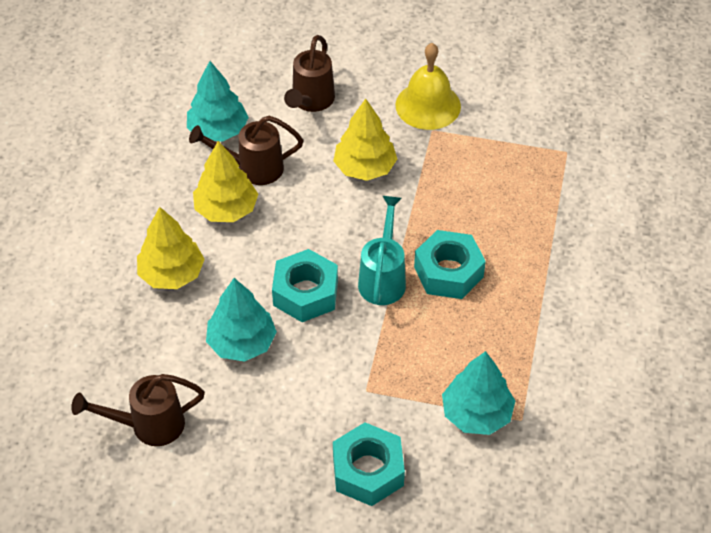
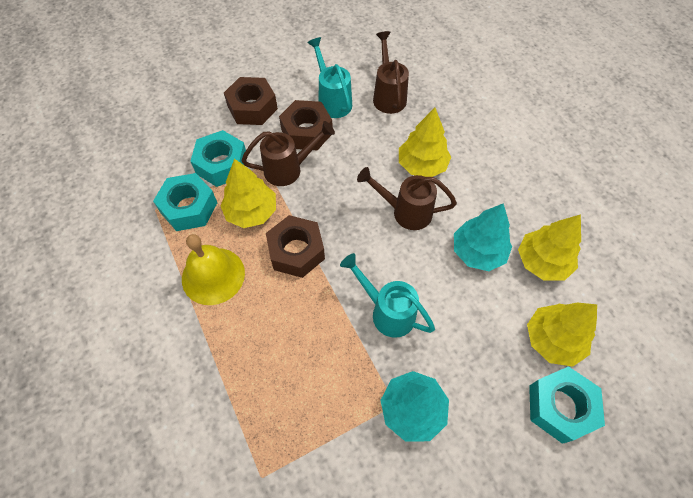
brown nut: 0 -> 3
turquoise tree: 3 -> 2
turquoise watering can: 1 -> 2
yellow tree: 3 -> 4

